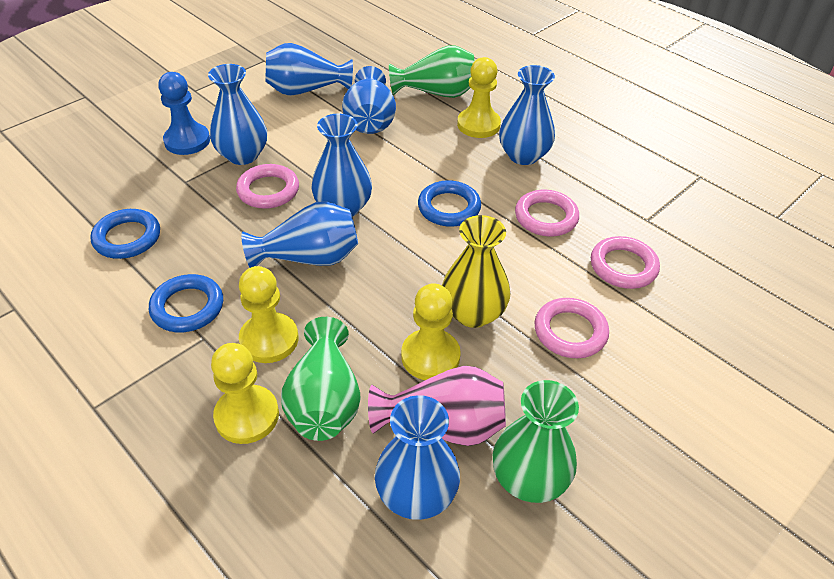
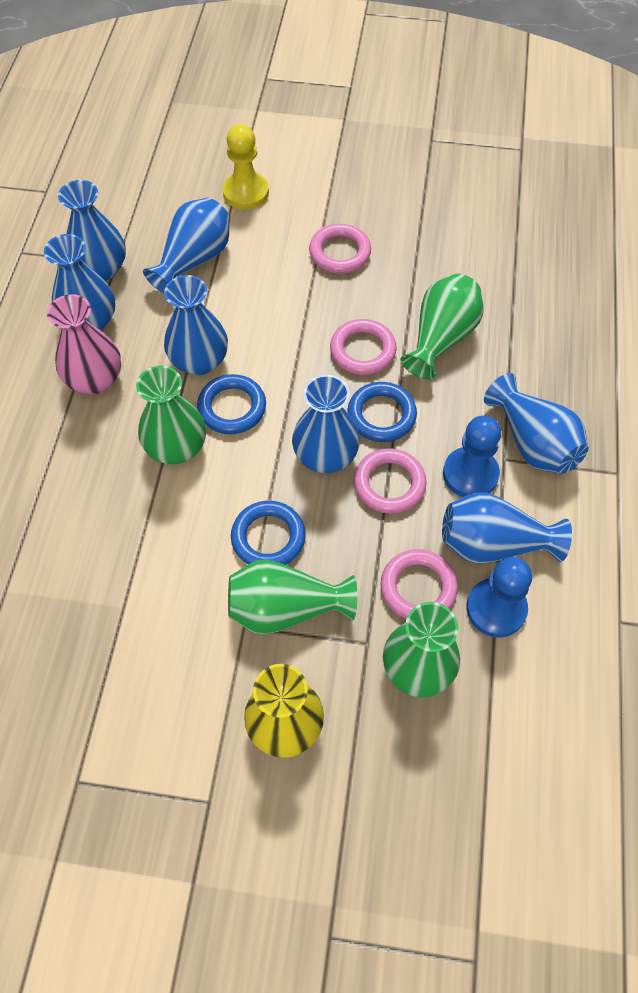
blue pawn: 1 -> 2
green vase: 3 -> 4
yellow pawn: 4 -> 1

